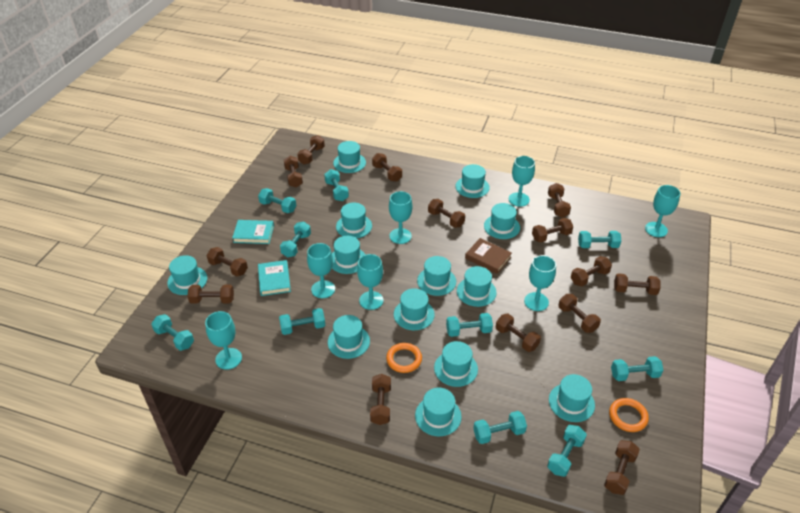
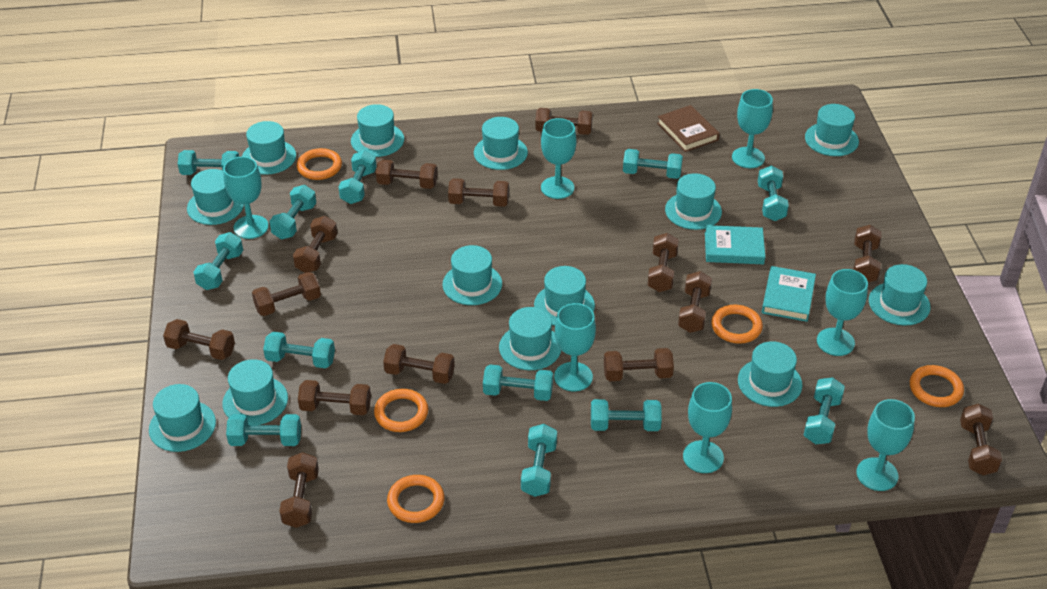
orange ring: 2 -> 5
turquoise dumbbell: 10 -> 12

